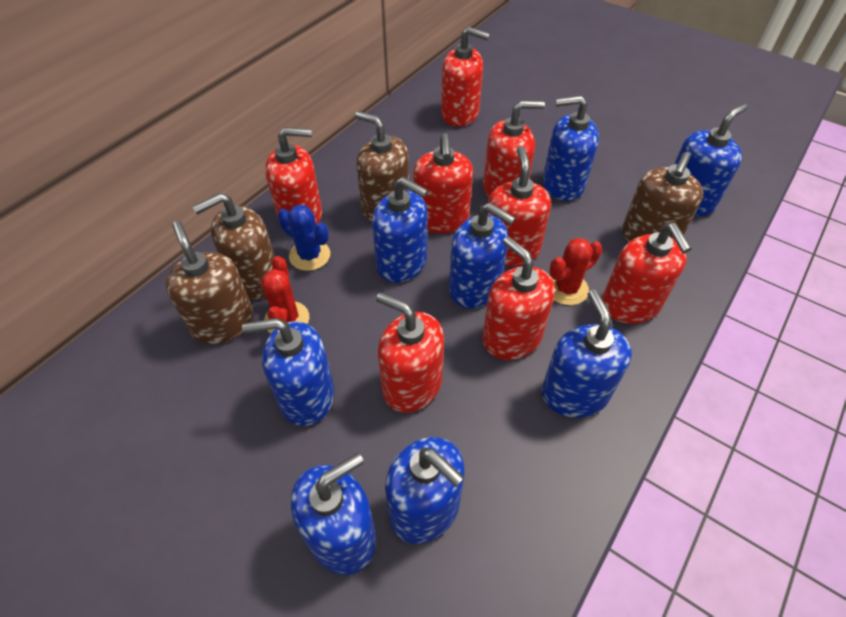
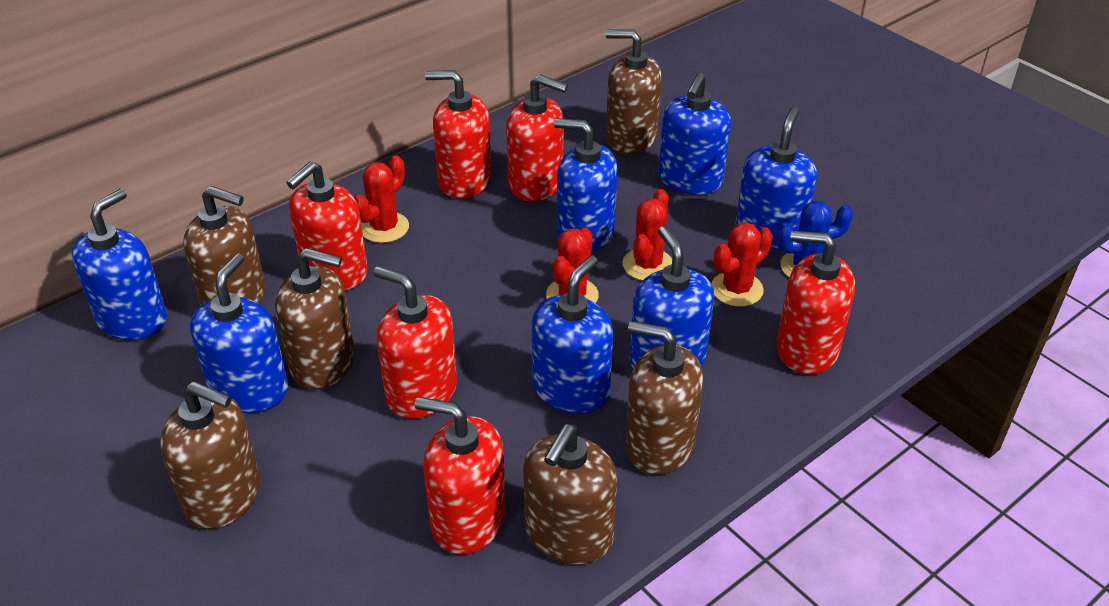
blue soap dispenser: 8 -> 7
brown soap dispenser: 4 -> 6
red cactus: 2 -> 4
red soap dispenser: 8 -> 6

